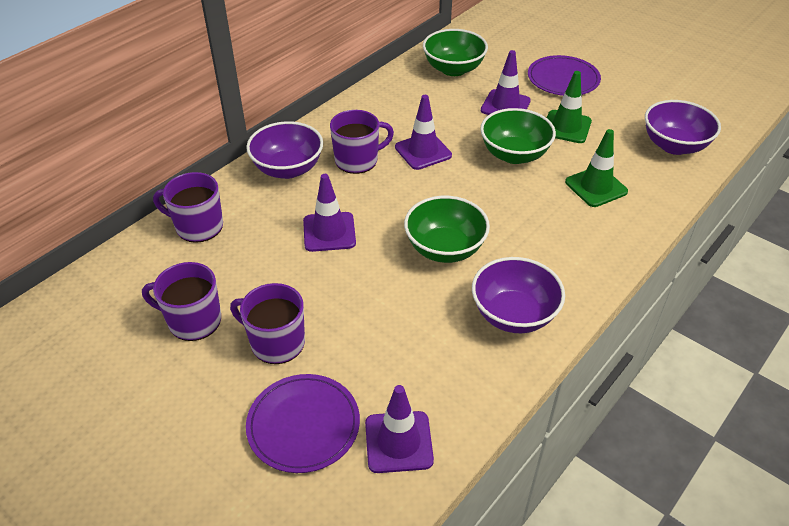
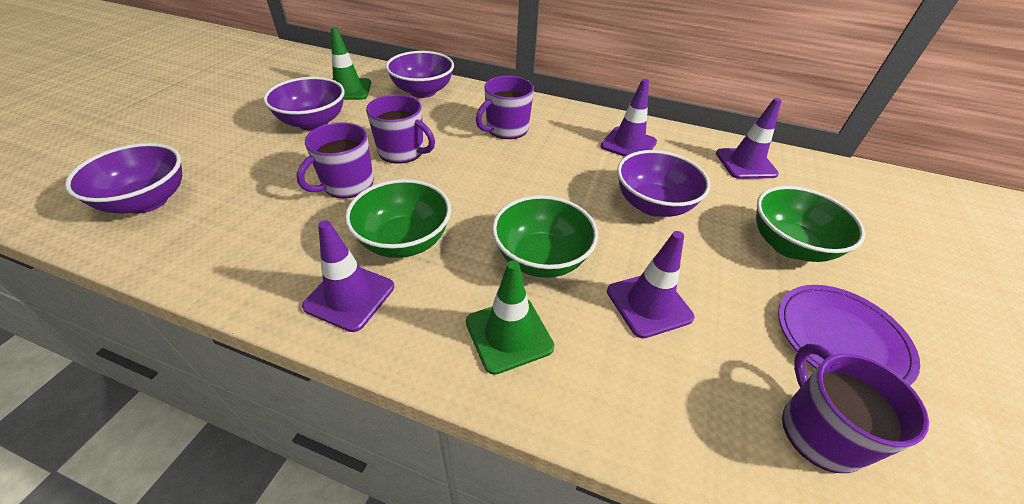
purple bowl: 3 -> 4
purple plate: 2 -> 1

